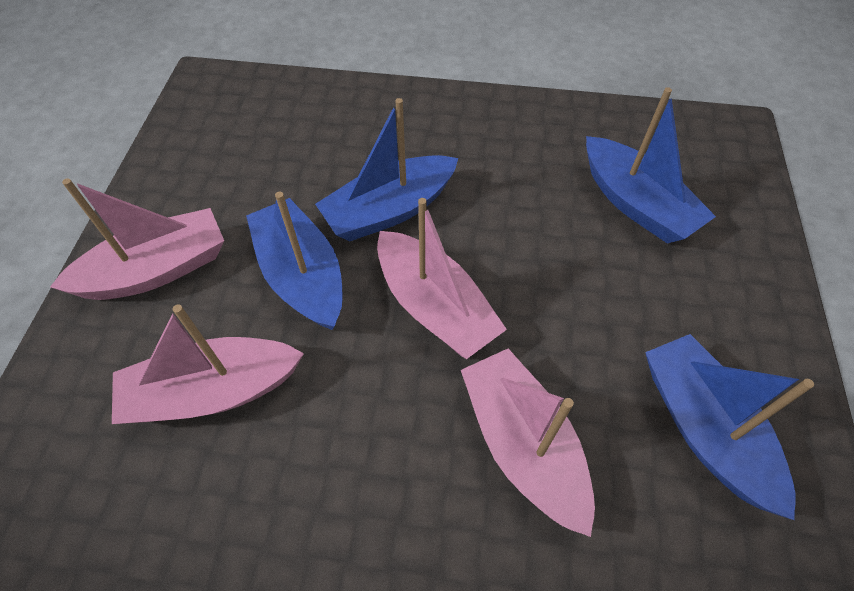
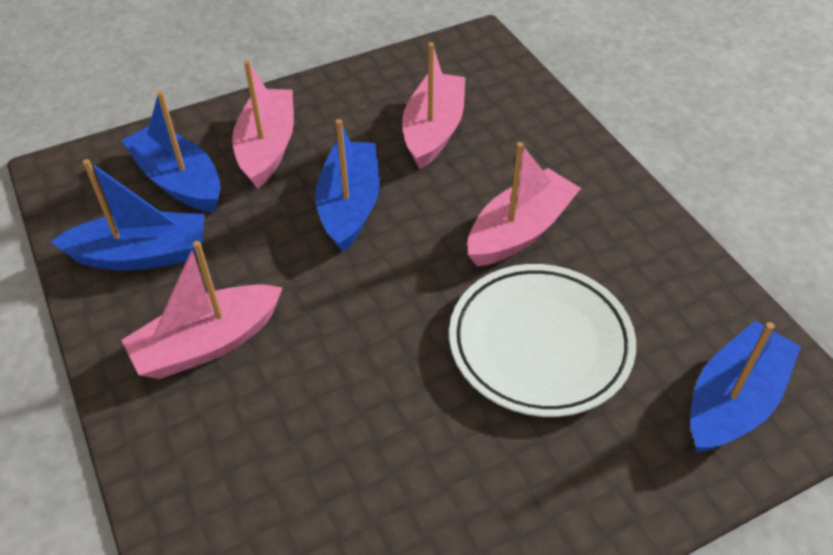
white plate: 0 -> 1

